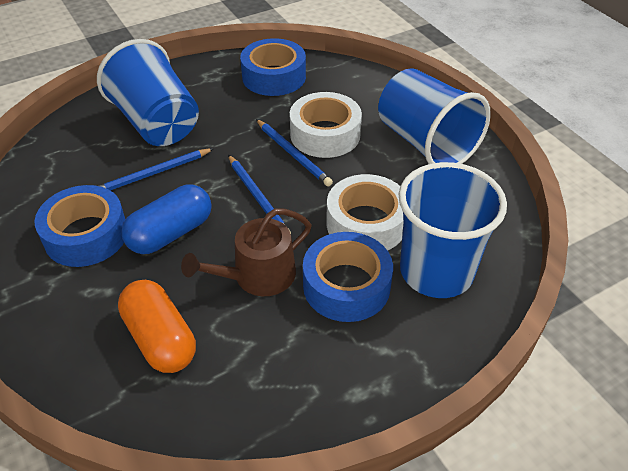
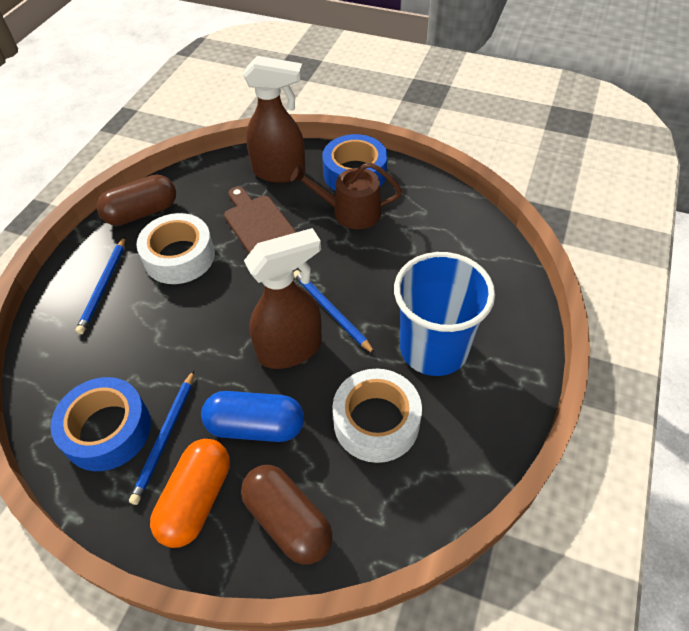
blue cup: 3 -> 1
blue tape: 3 -> 2
brown capsule: 0 -> 2
brown cutting board: 0 -> 1
brown spray bottle: 0 -> 2

